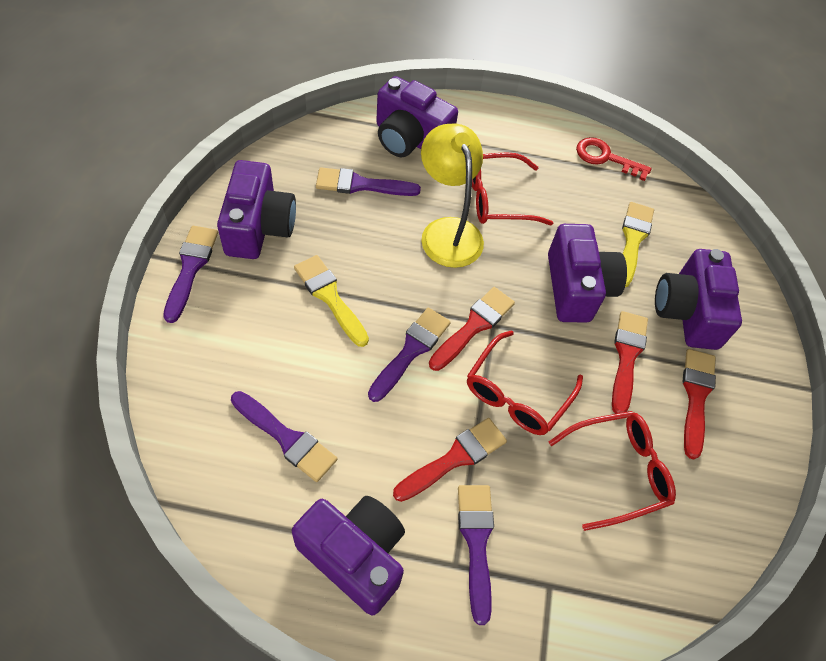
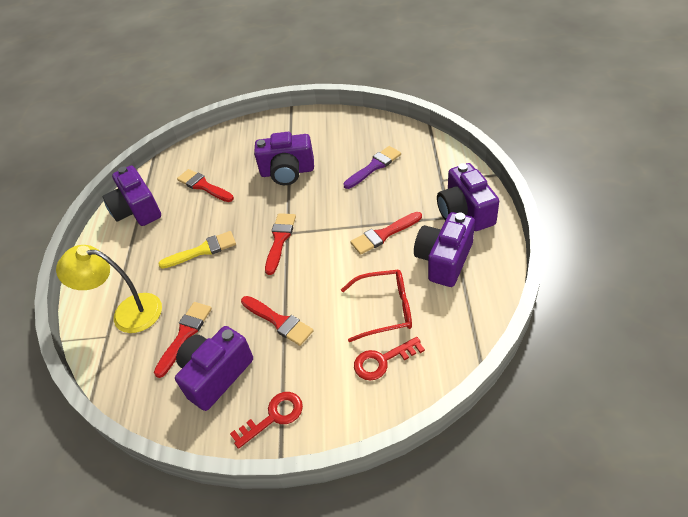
purple brush: 5 -> 1
red brush: 4 -> 5
red glasses: 3 -> 1
red key: 1 -> 2
yellow brush: 2 -> 1

